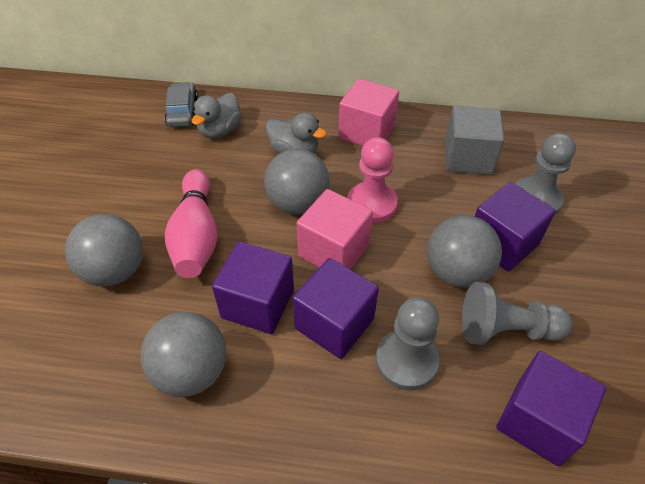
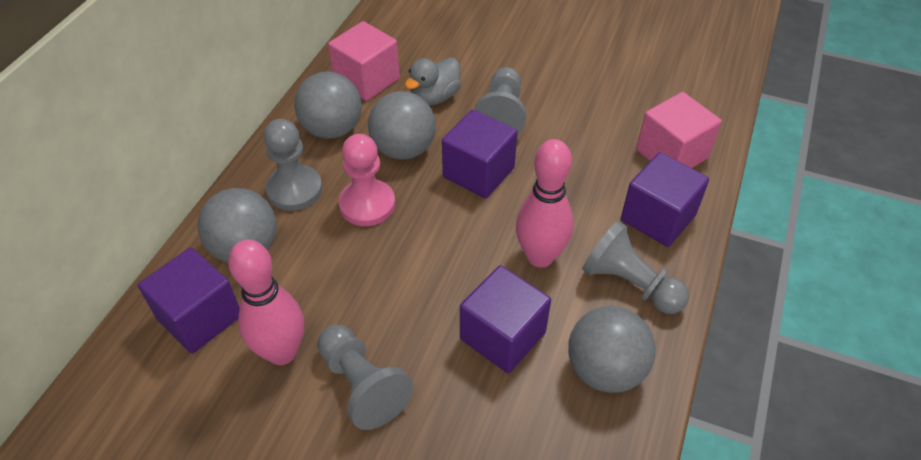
grey car: 1 -> 0
grey cube: 1 -> 0
grey duck: 2 -> 1
grey pawn: 3 -> 4
pink bowling pin: 1 -> 2

